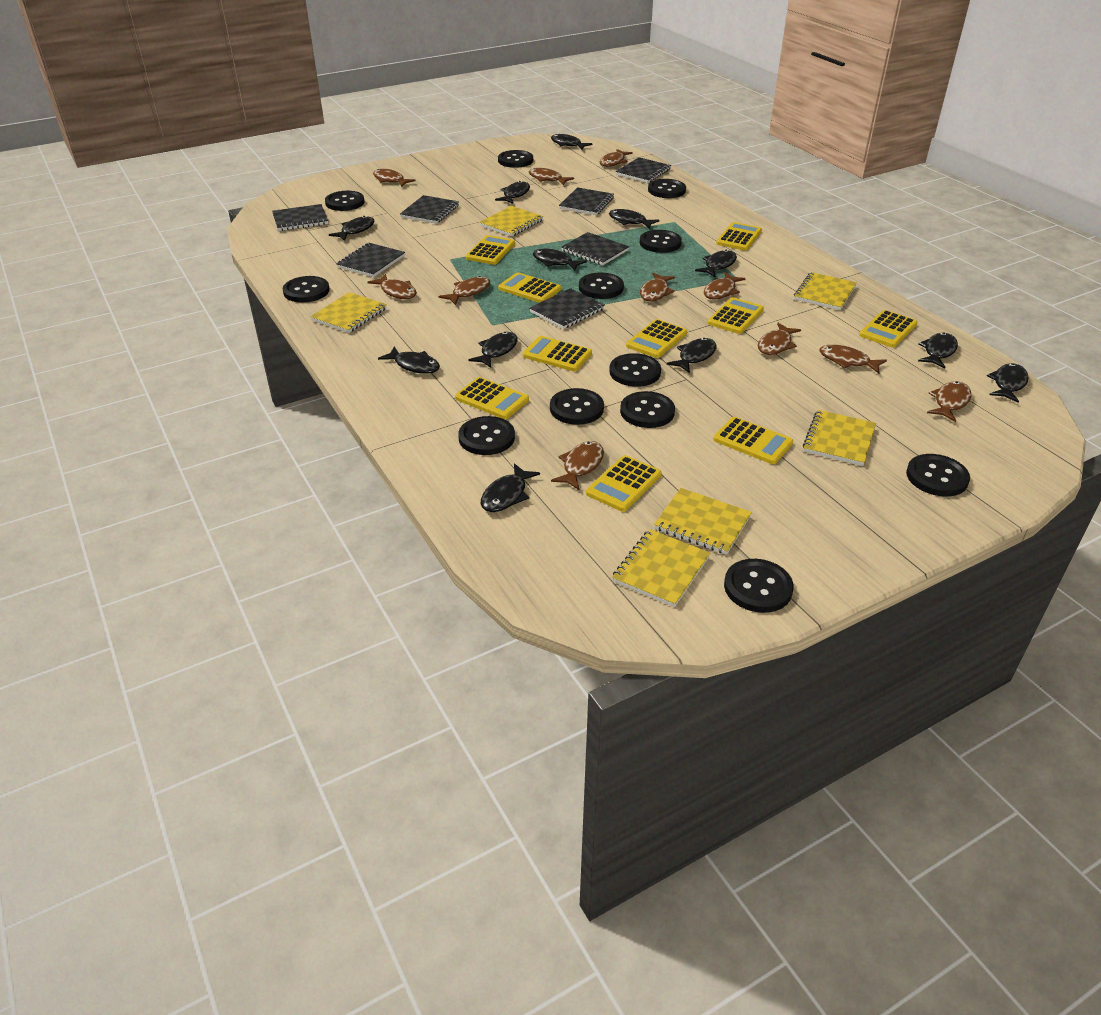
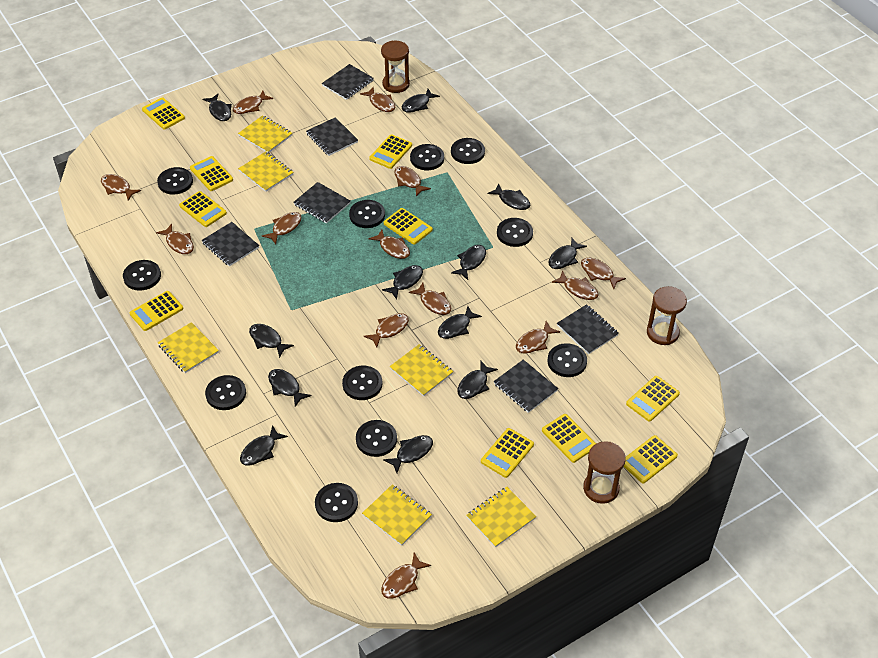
black button: 12 -> 11
black notebook: 7 -> 6
brown fish: 11 -> 13
brown hourglass: 0 -> 3

